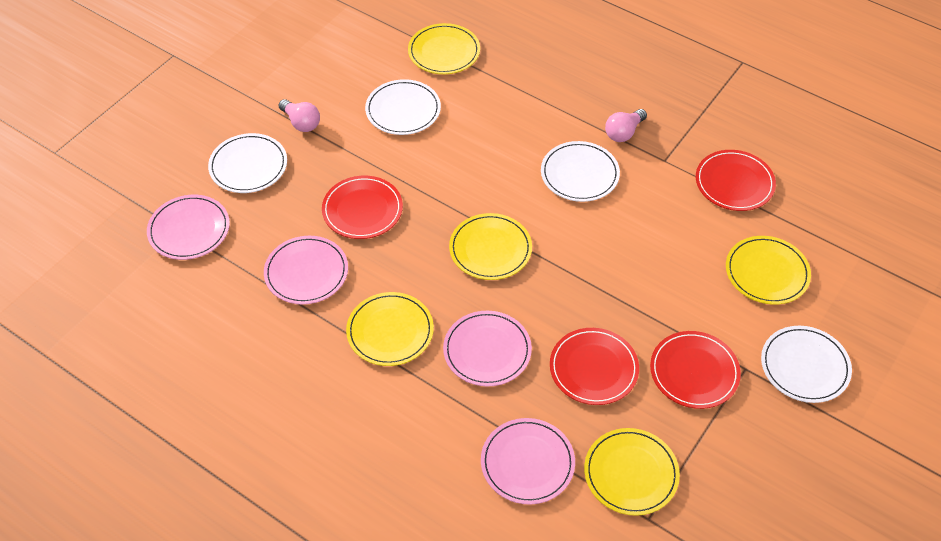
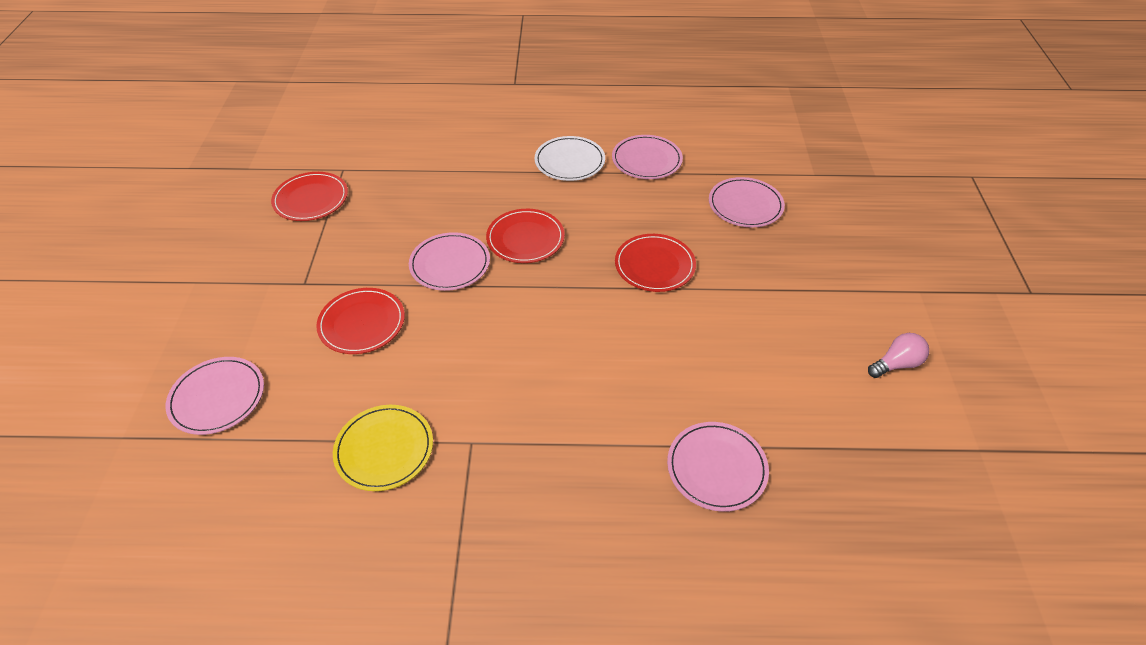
pink light bulb: 2 -> 1
pink plate: 4 -> 5
white plate: 4 -> 1
yellow plate: 5 -> 1

